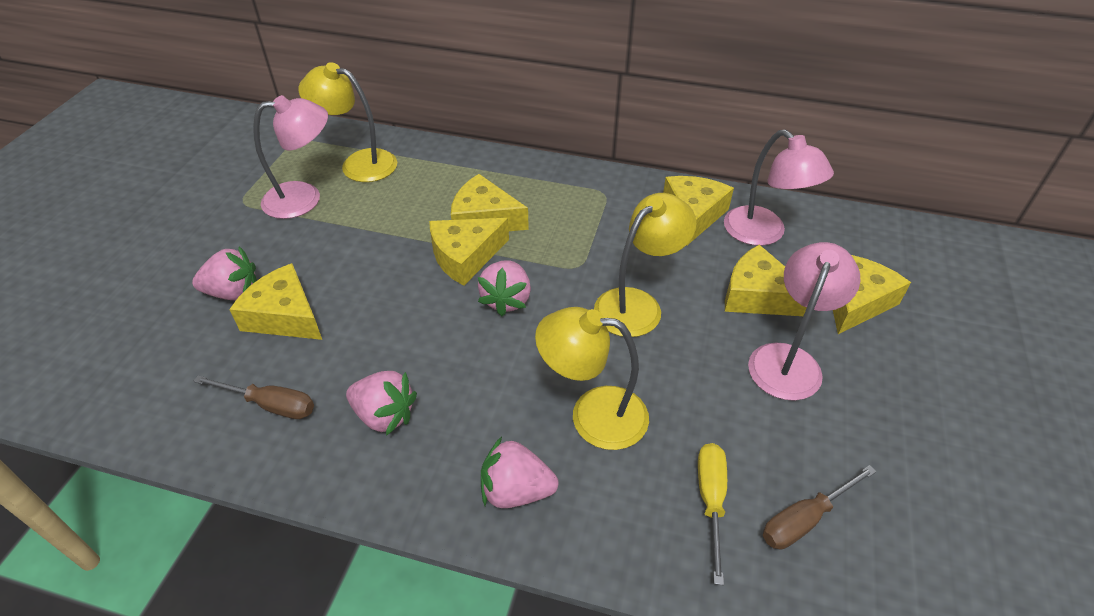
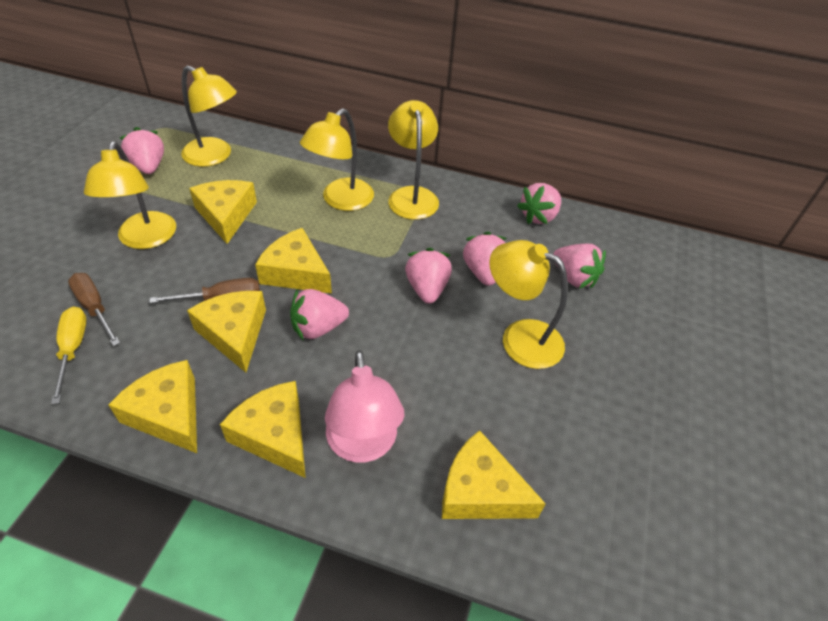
pink lamp: 3 -> 1
pink strawberry: 4 -> 6
yellow lamp: 3 -> 5

